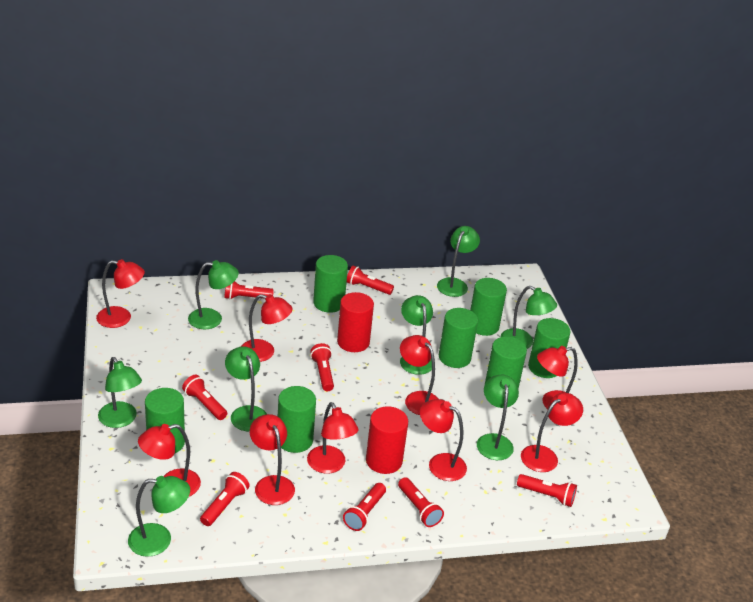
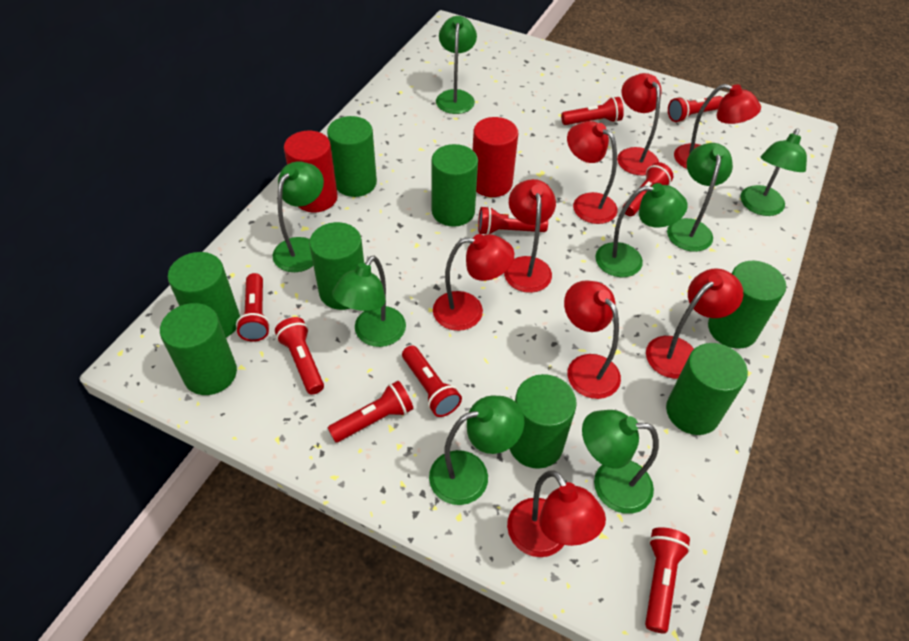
green cylinder: 7 -> 8
red flashlight: 8 -> 9
red lamp: 9 -> 8

